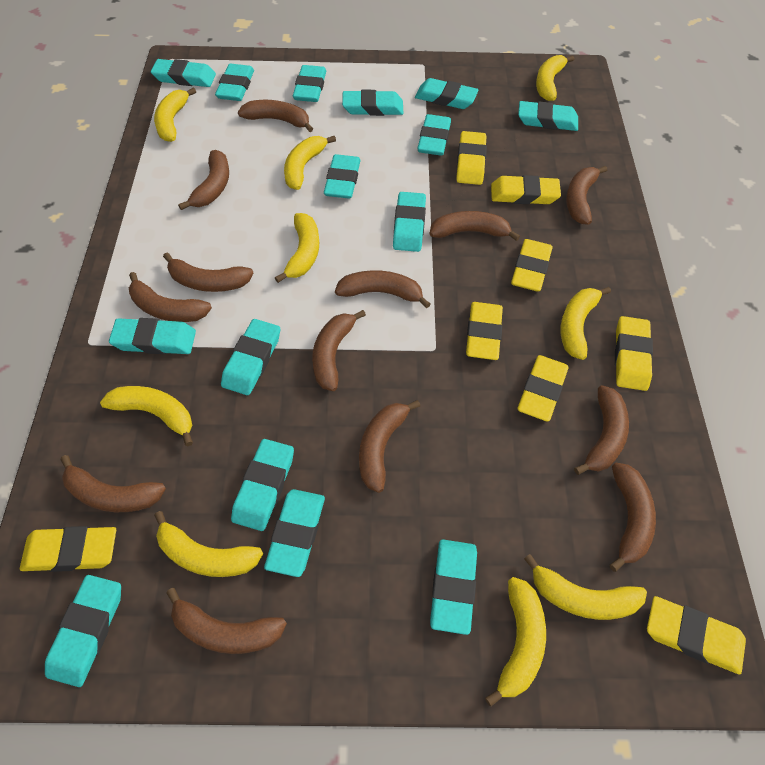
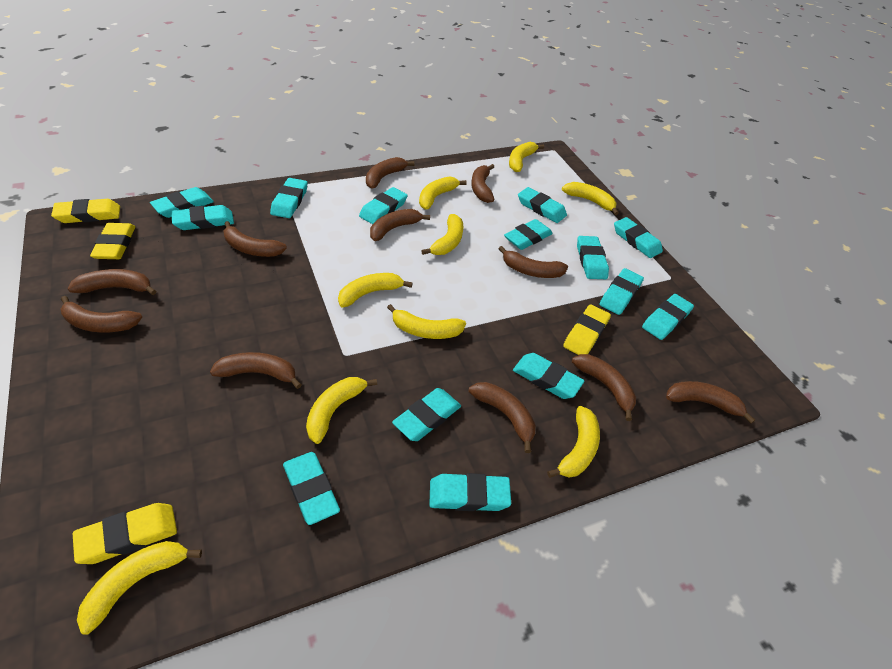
brown banana: 13 -> 11
turquoise eraser: 15 -> 14
yellow eraser: 8 -> 4

